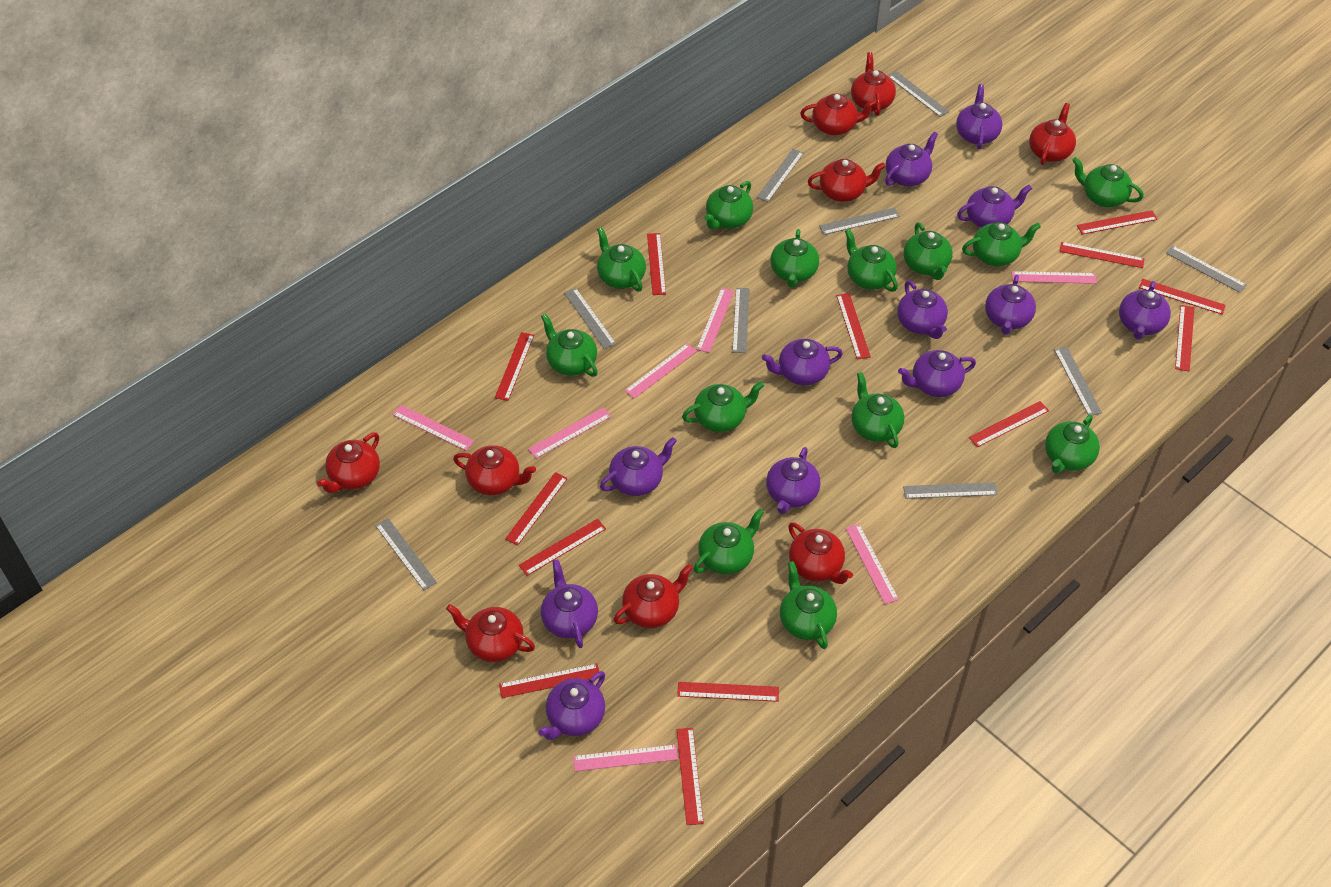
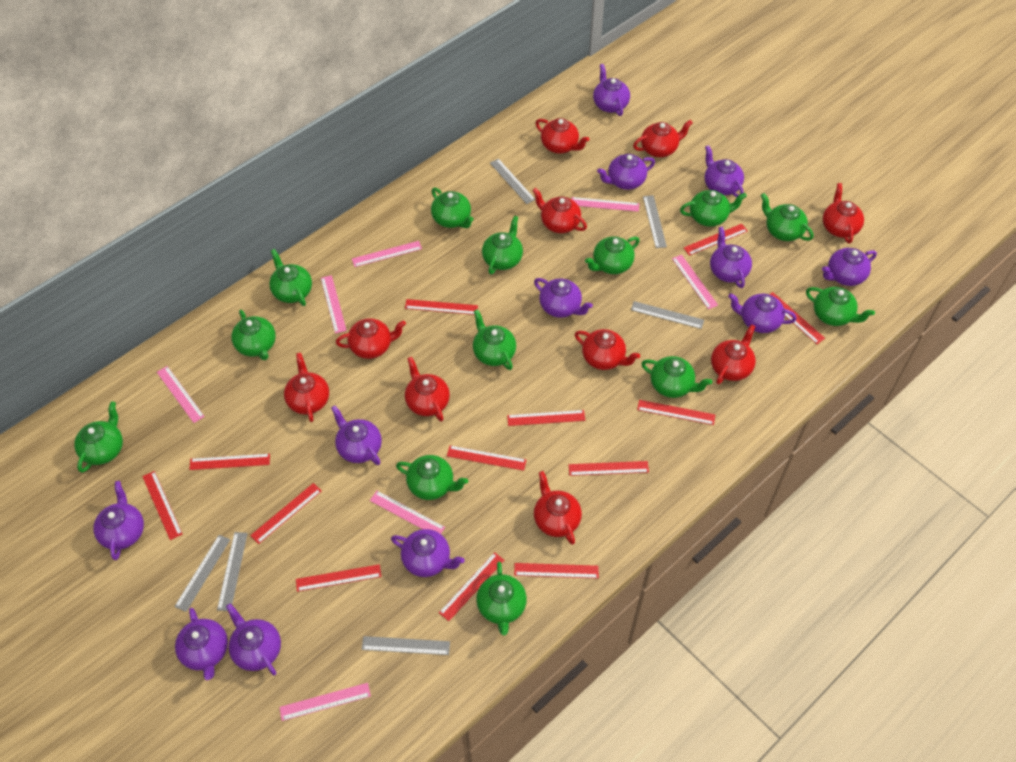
grey ruler: 9 -> 6
red teapot: 9 -> 10

